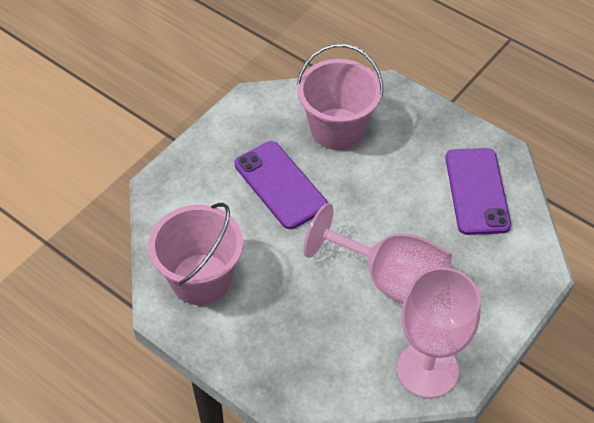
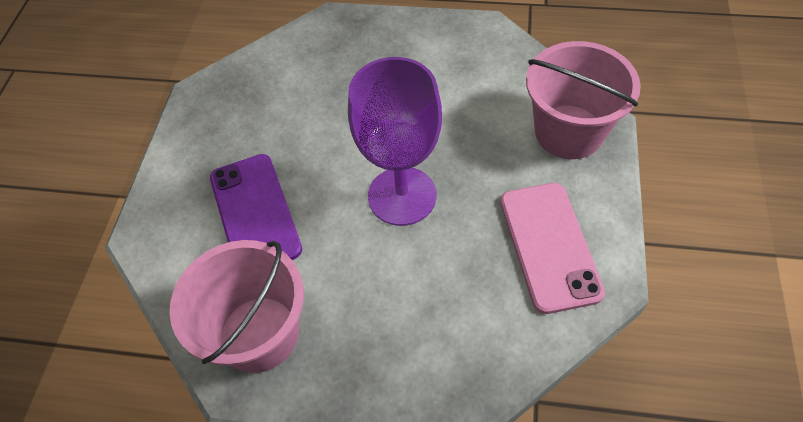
pink goblet: 2 -> 0
pink phone: 0 -> 1
purple goblet: 0 -> 1
purple phone: 2 -> 1

